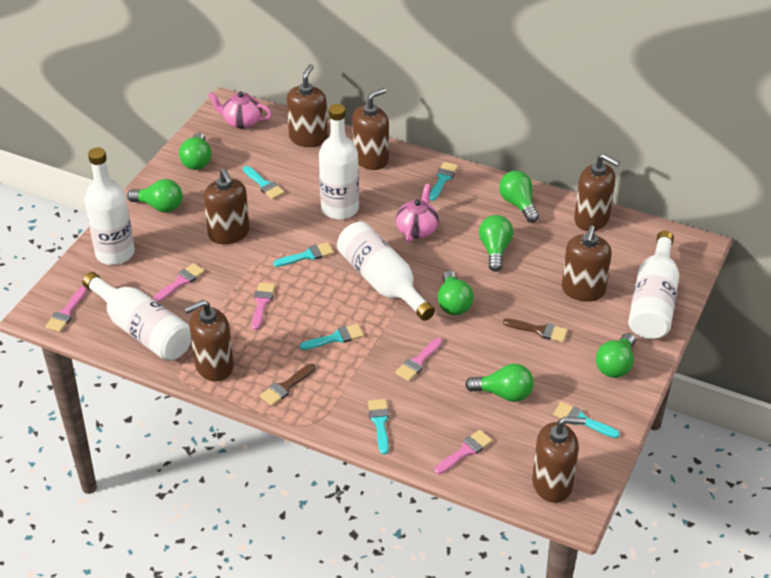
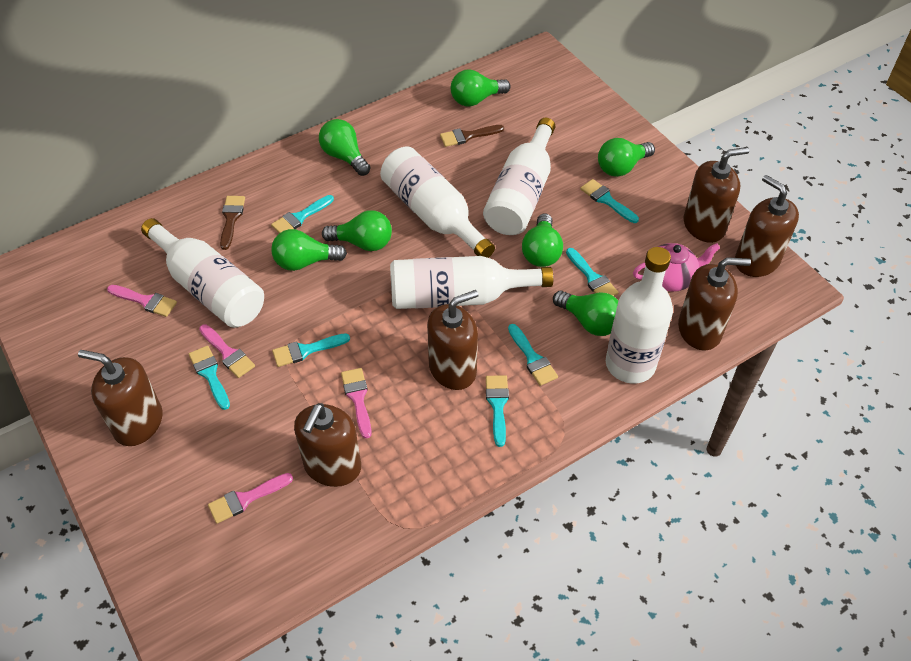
brown soap dispenser: 7 -> 6
pink brush: 5 -> 4
pink teapot: 2 -> 1
turquoise brush: 6 -> 7

